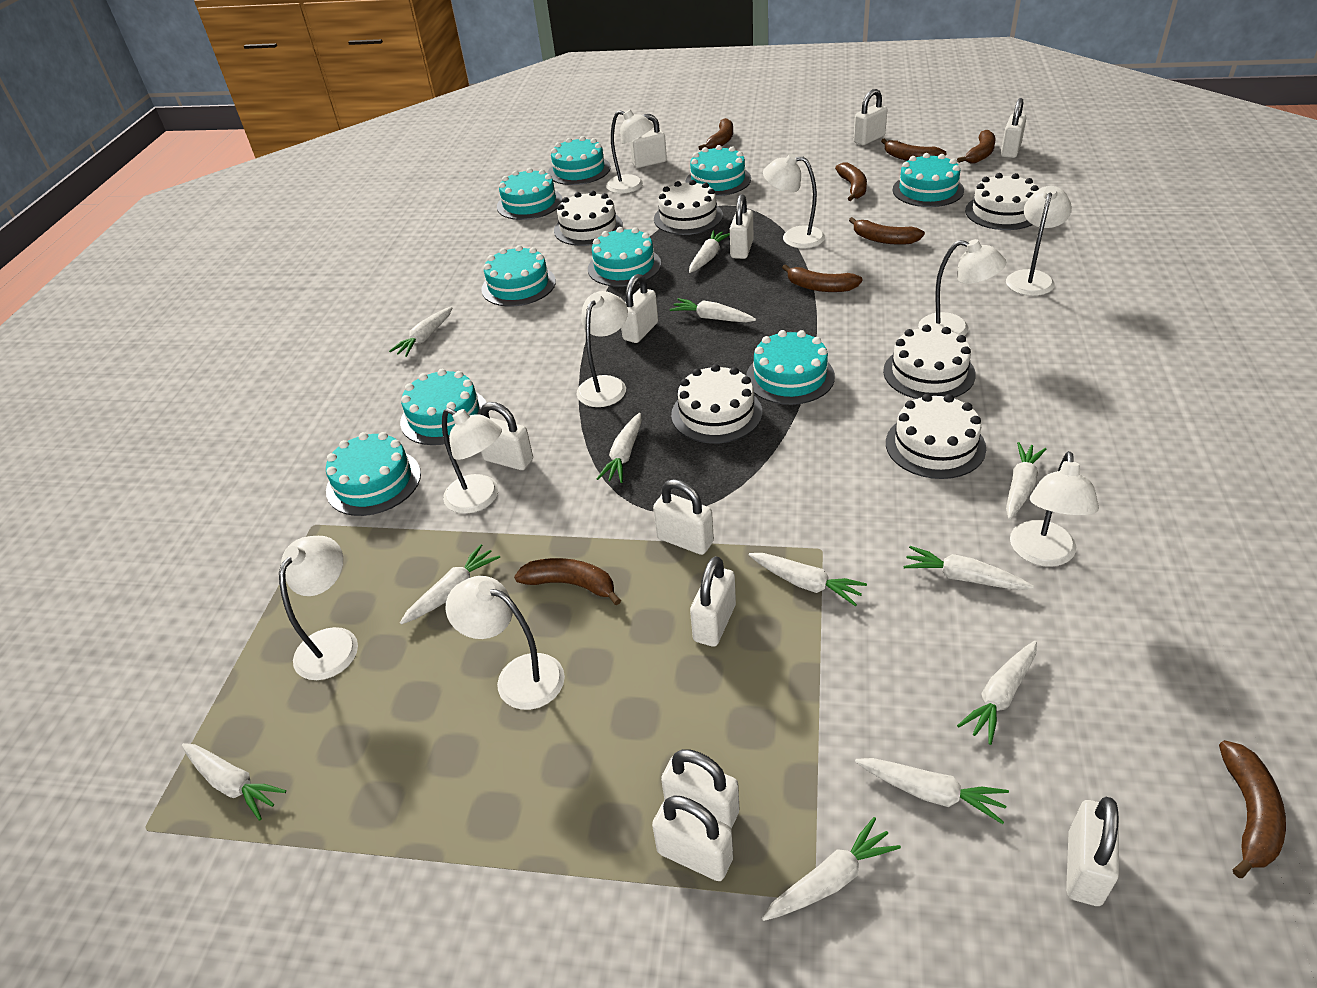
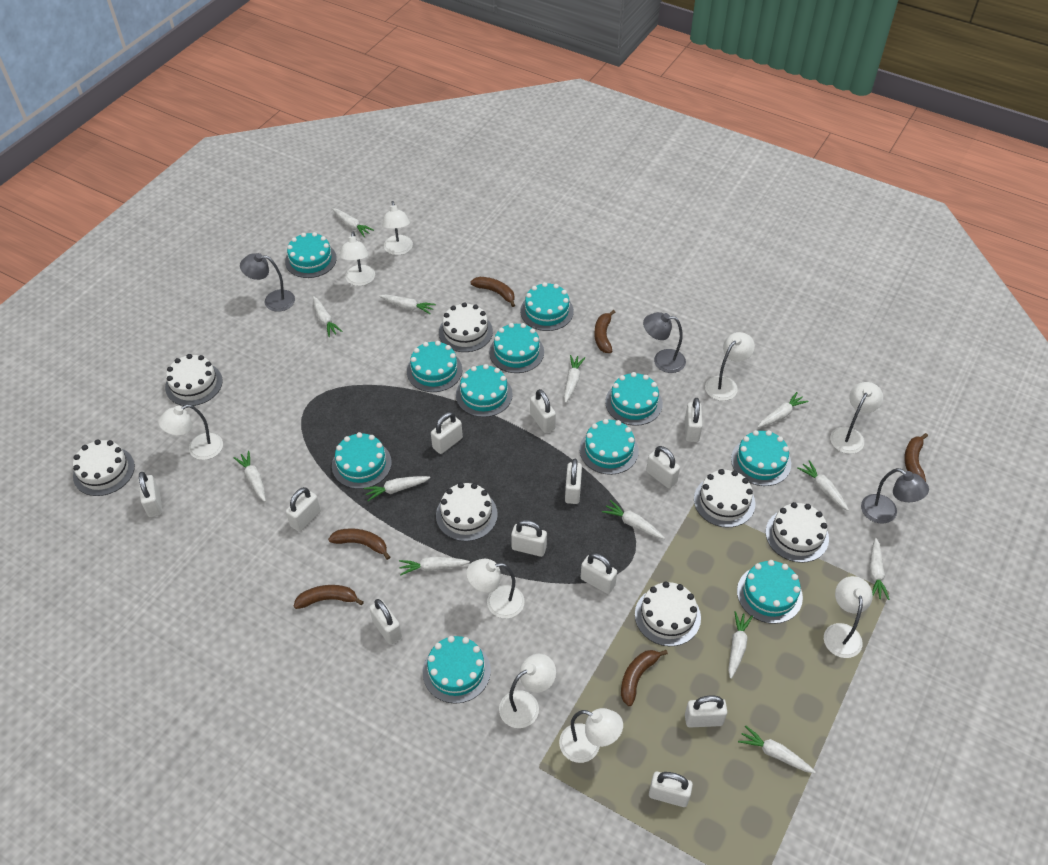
brown banana: 8 -> 6
grey lamp: 0 -> 3
turquoise cake: 9 -> 11
white cake: 6 -> 7
white carrot: 12 -> 13
white padlock: 11 -> 12

